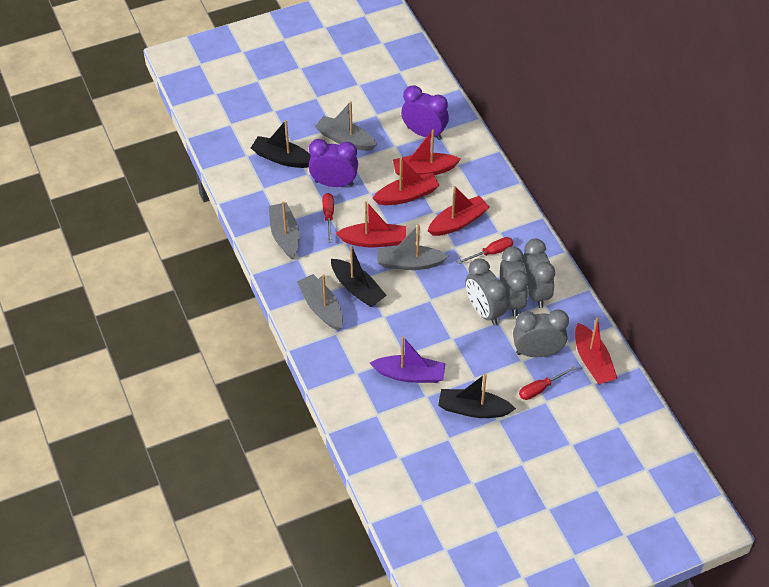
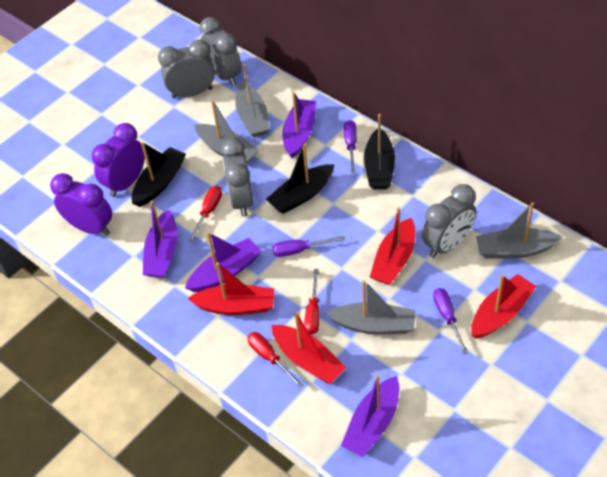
purple boat: 1 -> 4
purple screwdriver: 0 -> 3
red boat: 5 -> 4

